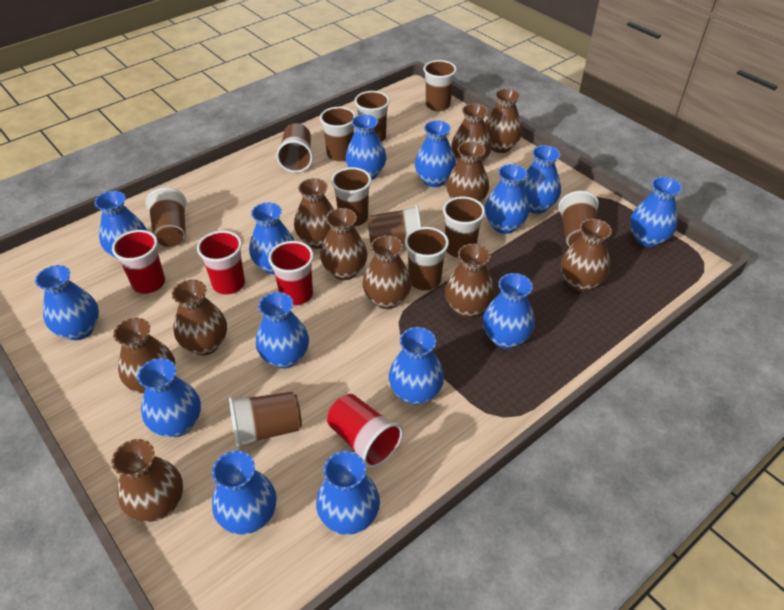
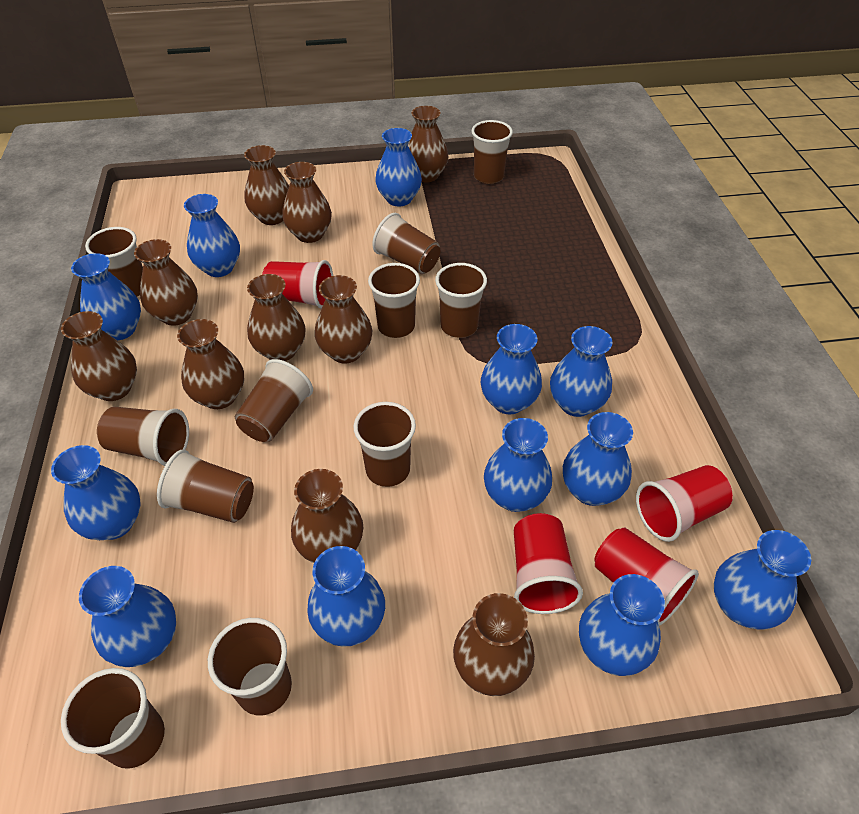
blue vase: 14 -> 12
brown vase: 11 -> 10

